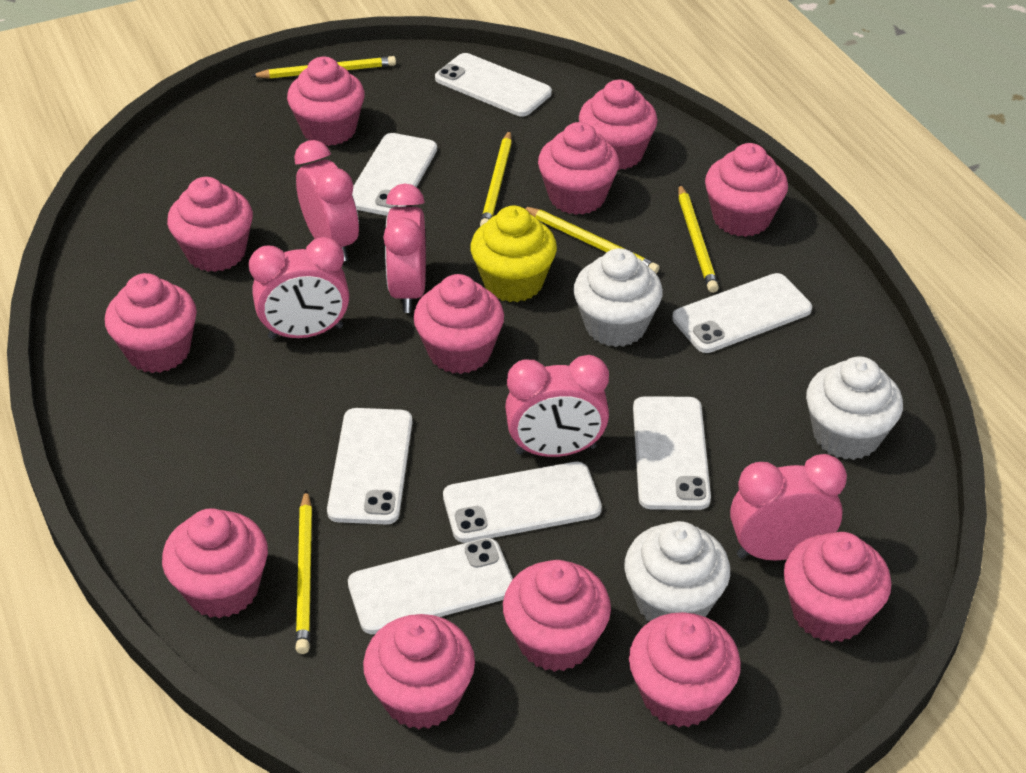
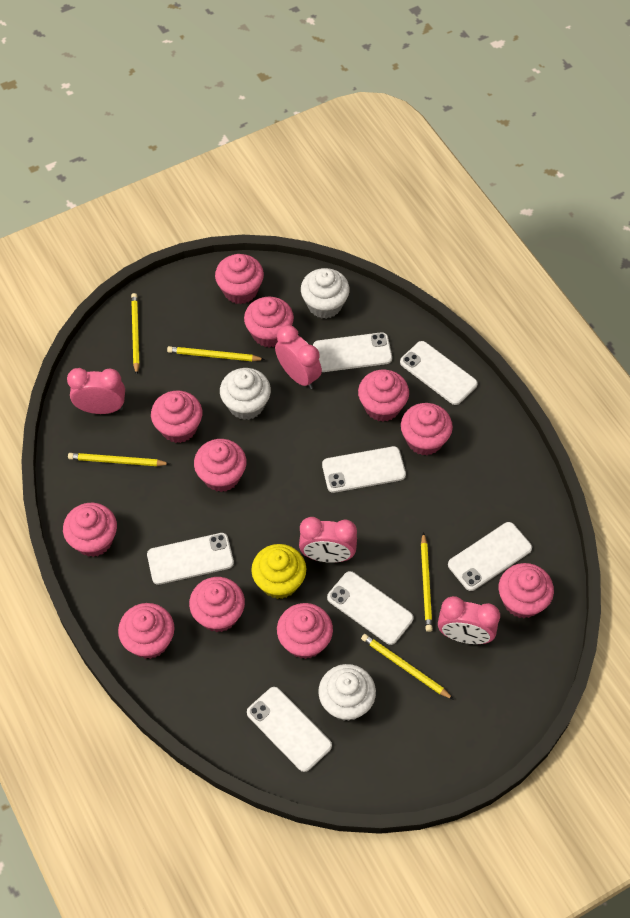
pink clock: 5 -> 4
pink cupcake: 12 -> 11

